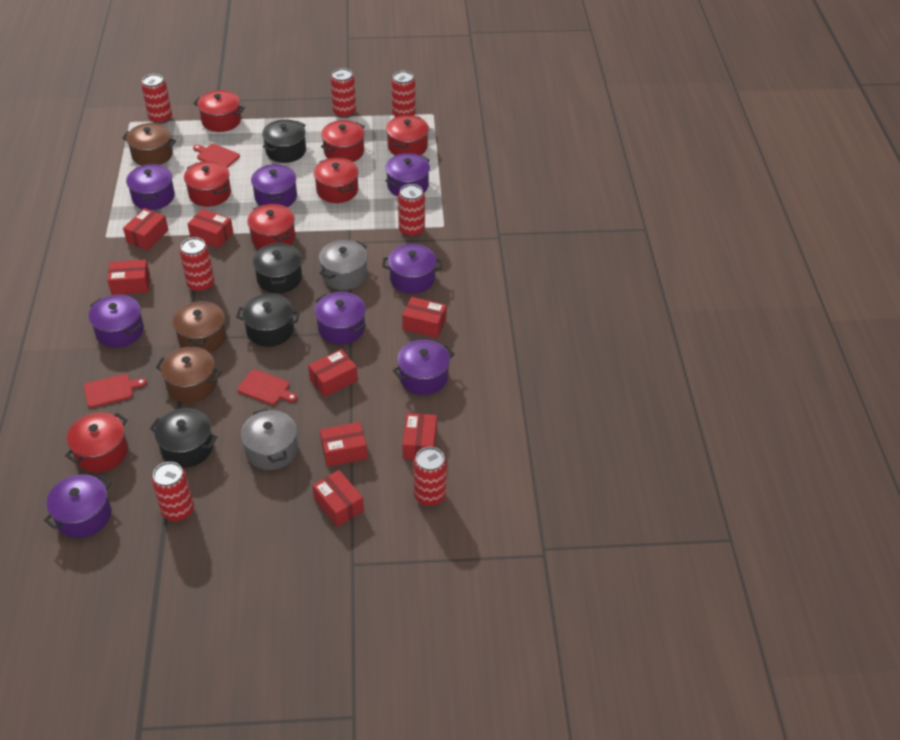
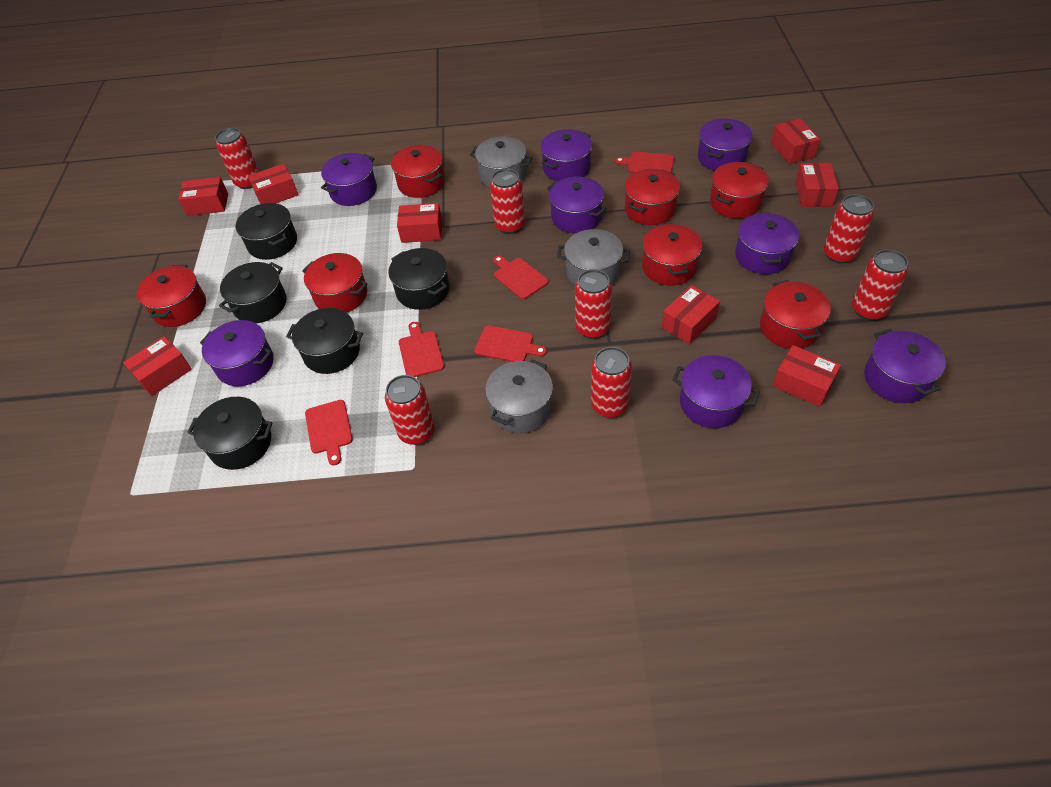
black pot: 4 -> 5
brown pot: 3 -> 0
grey pot: 2 -> 3
red cutting board: 3 -> 5

